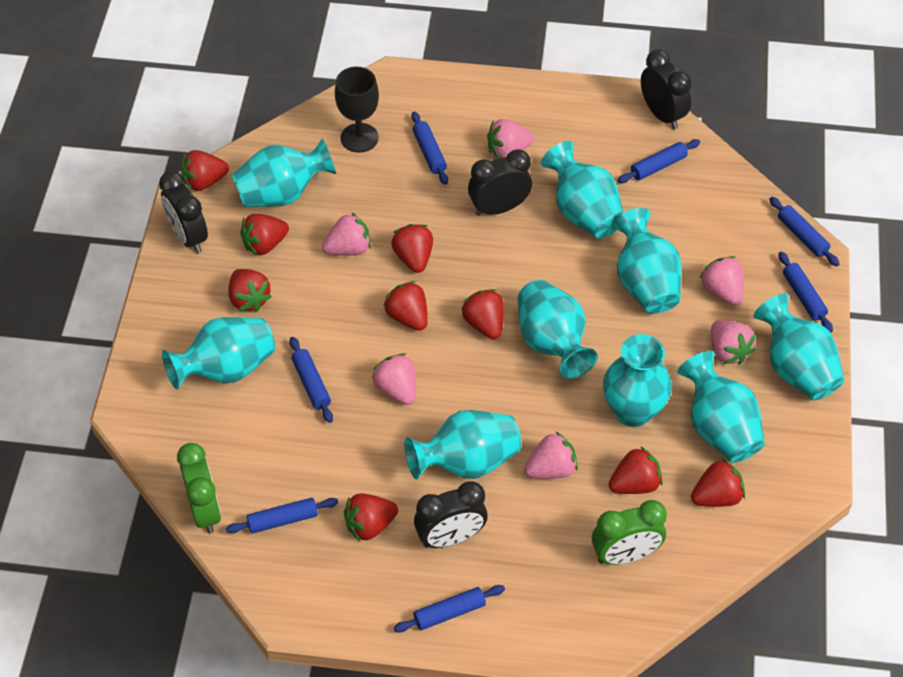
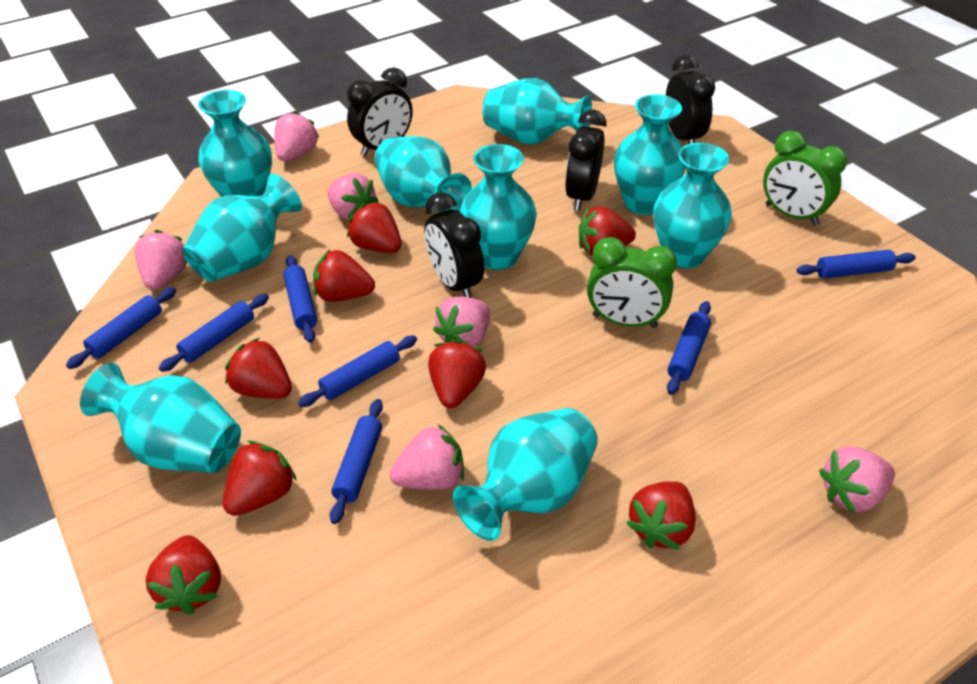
black goblet: 1 -> 0
red strawberry: 9 -> 8

